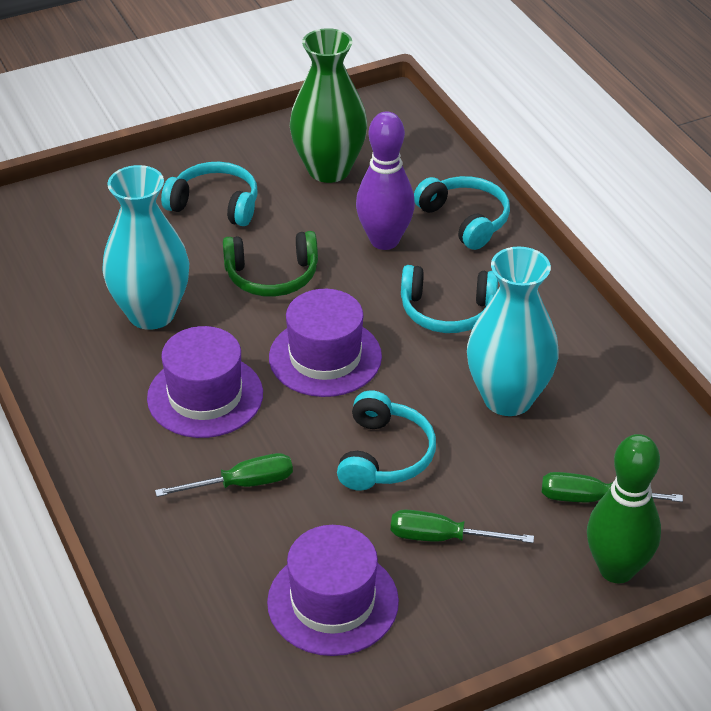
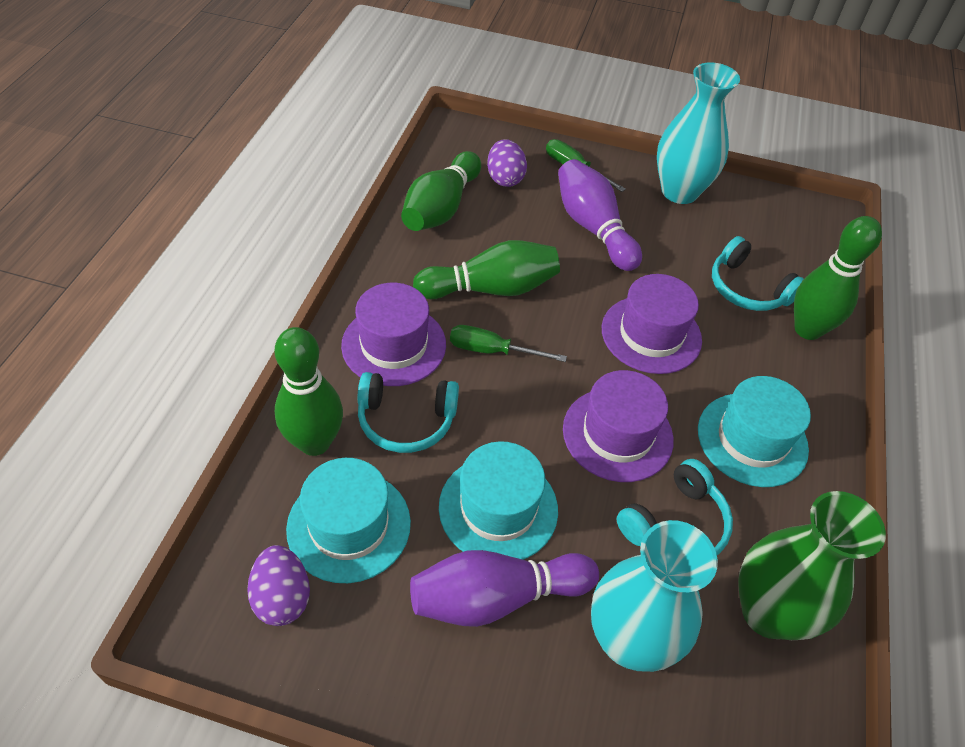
green bowling pin: 1 -> 4
green headphones: 1 -> 0
green screwdriver: 3 -> 2
purple bowling pin: 1 -> 2
purple egg: 0 -> 2
turquoise hat: 0 -> 3
turquoise headphones: 4 -> 3

